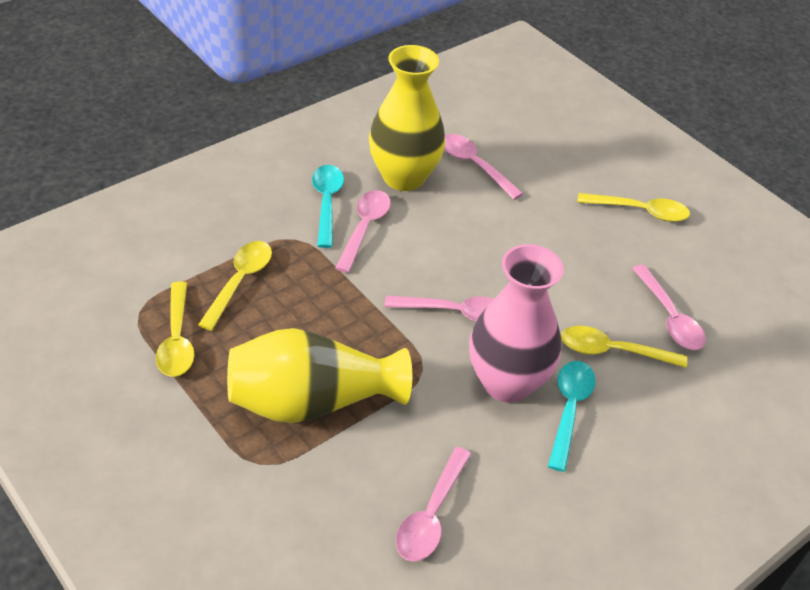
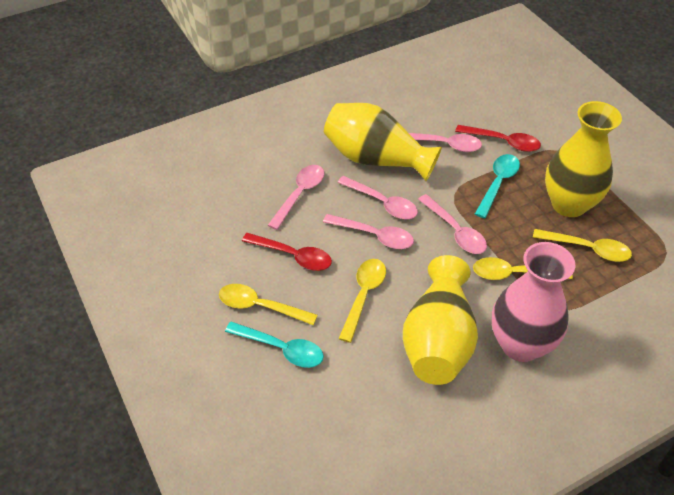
red spoon: 0 -> 2
yellow vase: 2 -> 3

